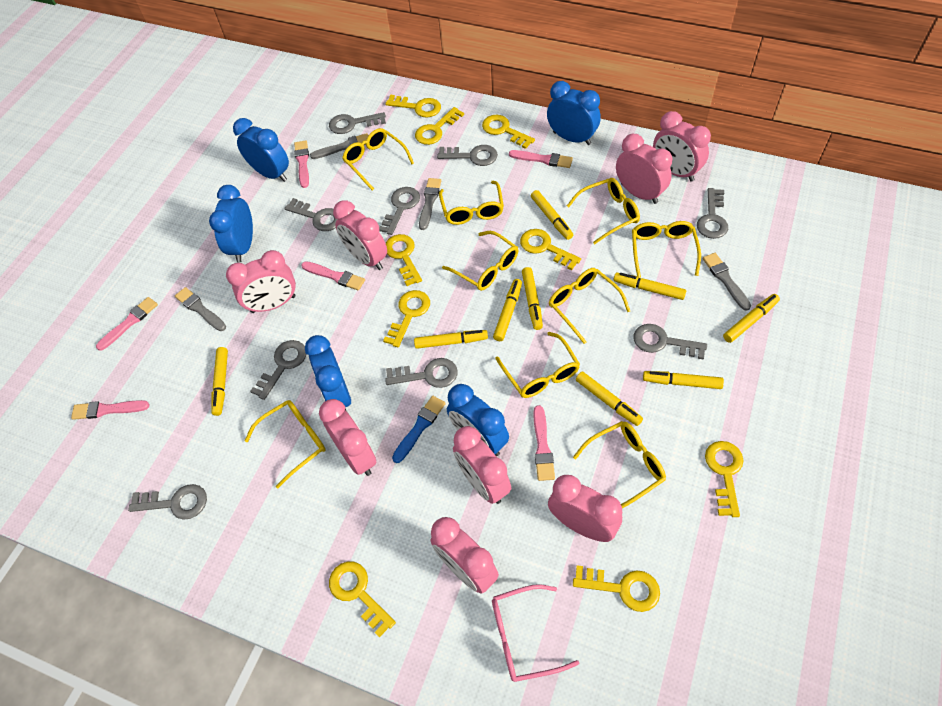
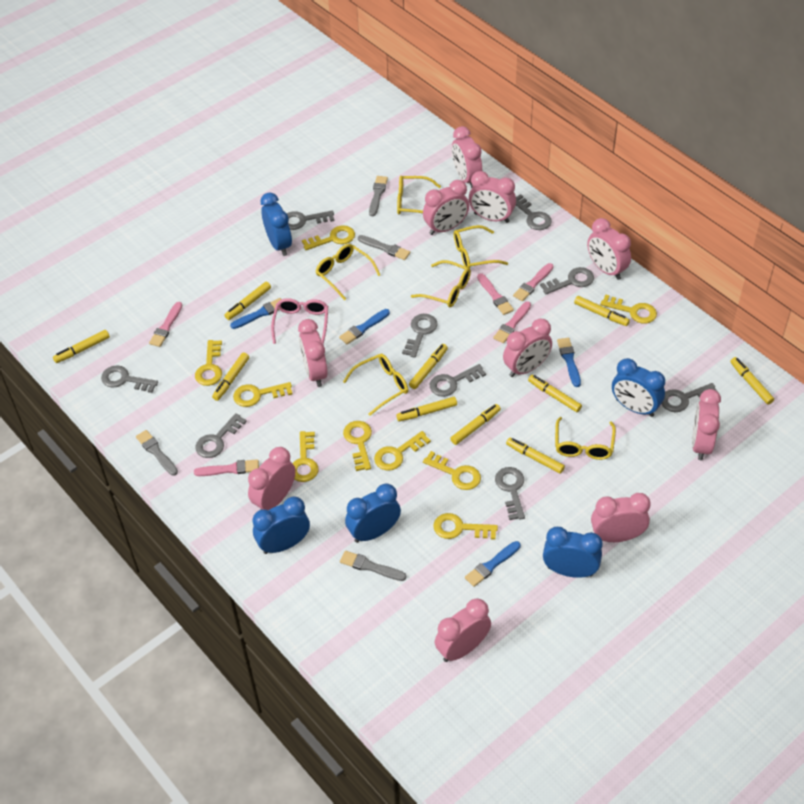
blue brush: 1 -> 4
pink brush: 6 -> 5
pink clock: 8 -> 10
yellow glasses: 9 -> 6
yellow marker: 9 -> 10

